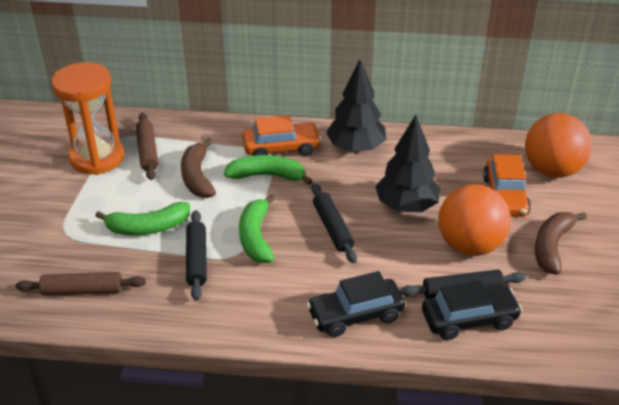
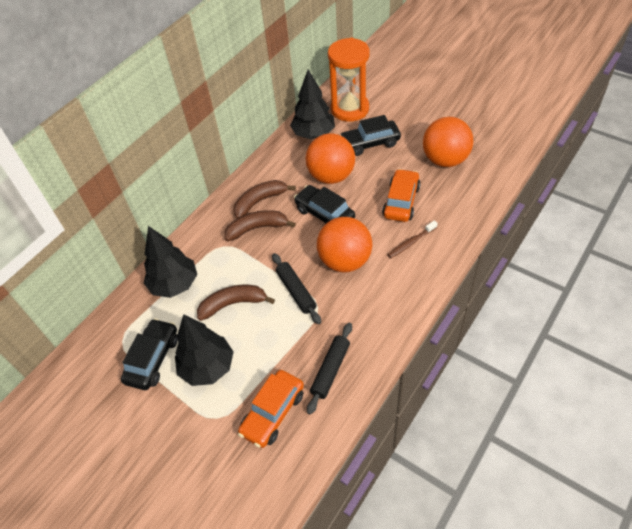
black car: 2 -> 3
black rolling pin: 3 -> 2
black tree: 2 -> 3
brown banana: 2 -> 3
brown rolling pin: 2 -> 0
brown toothbrush: 0 -> 1
green banana: 3 -> 0
orange ball: 2 -> 3

